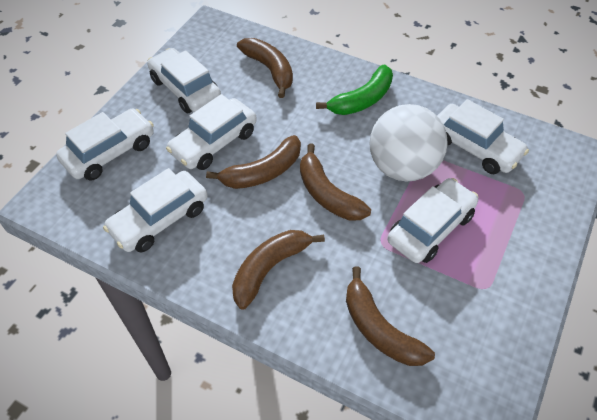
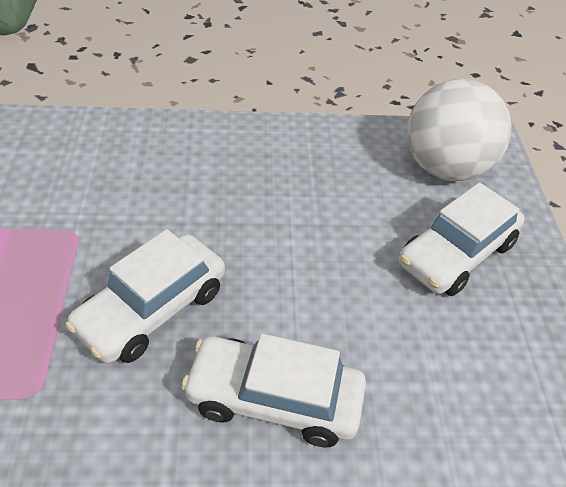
brown banana: 5 -> 0
green banana: 1 -> 0
white car: 6 -> 3

